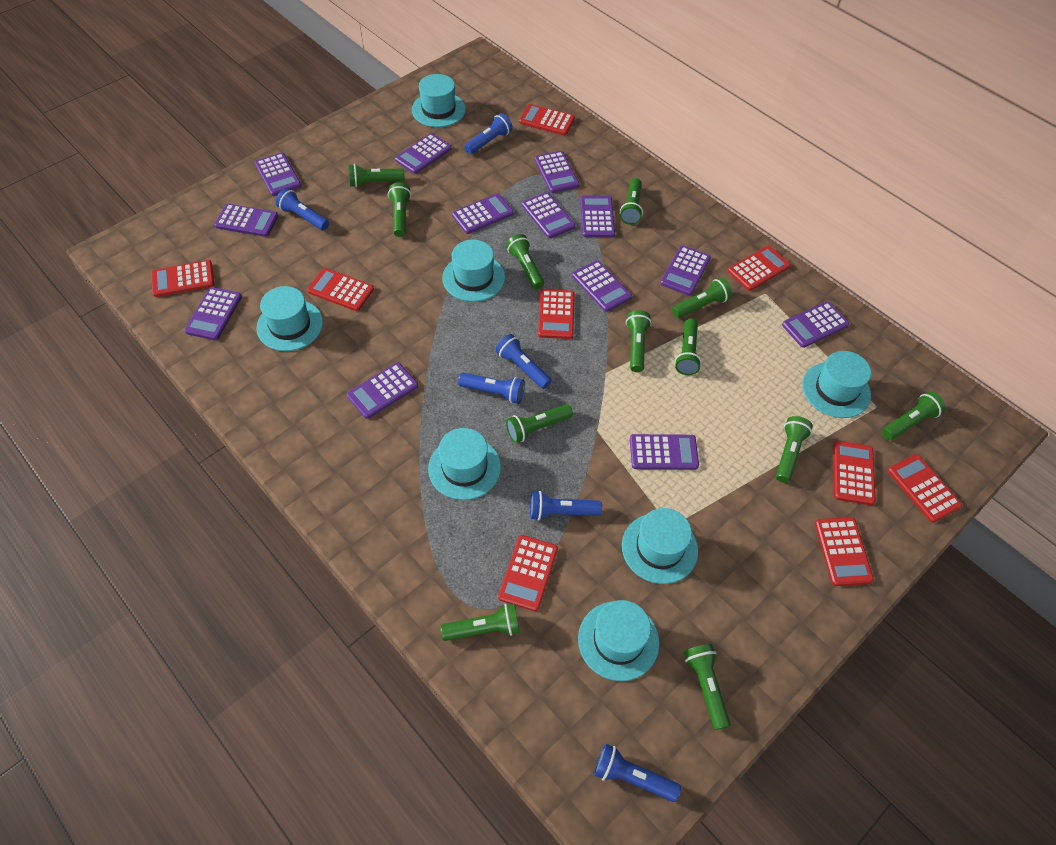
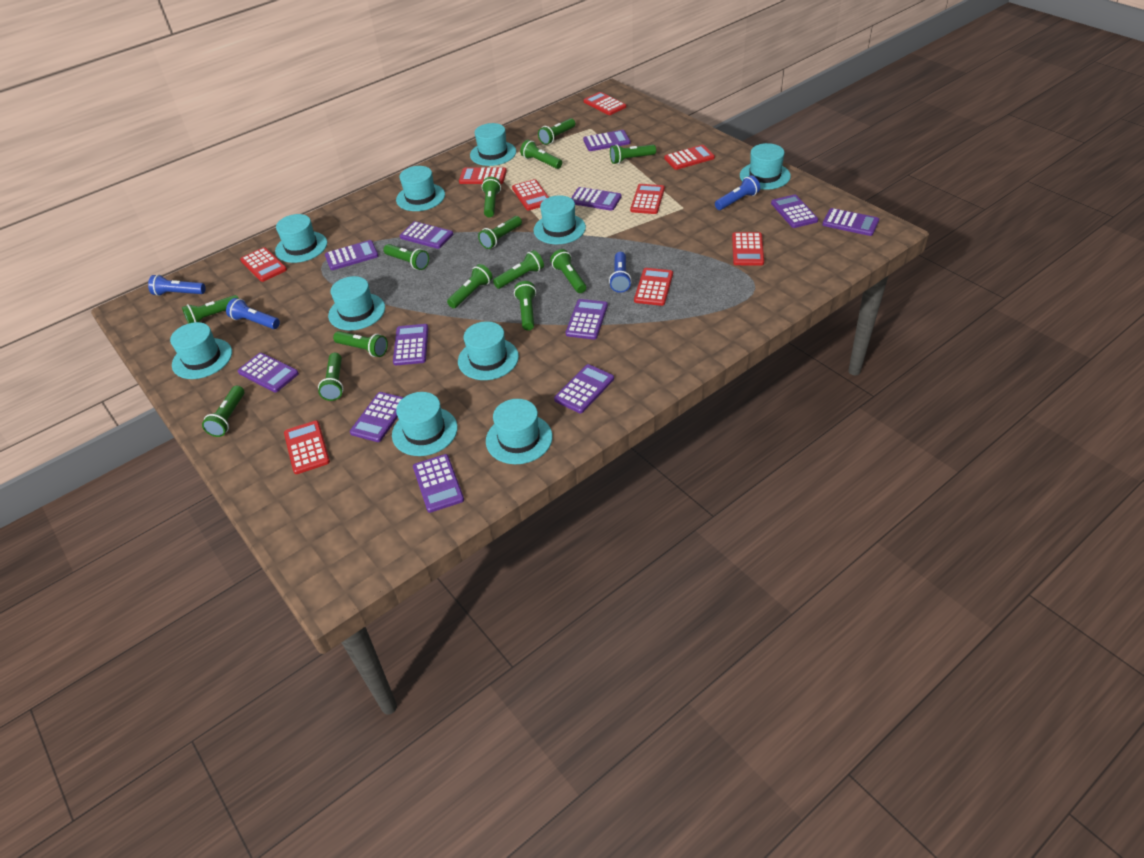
blue flashlight: 6 -> 4
green flashlight: 12 -> 14
purple calculator: 13 -> 12
turquoise hat: 7 -> 10

